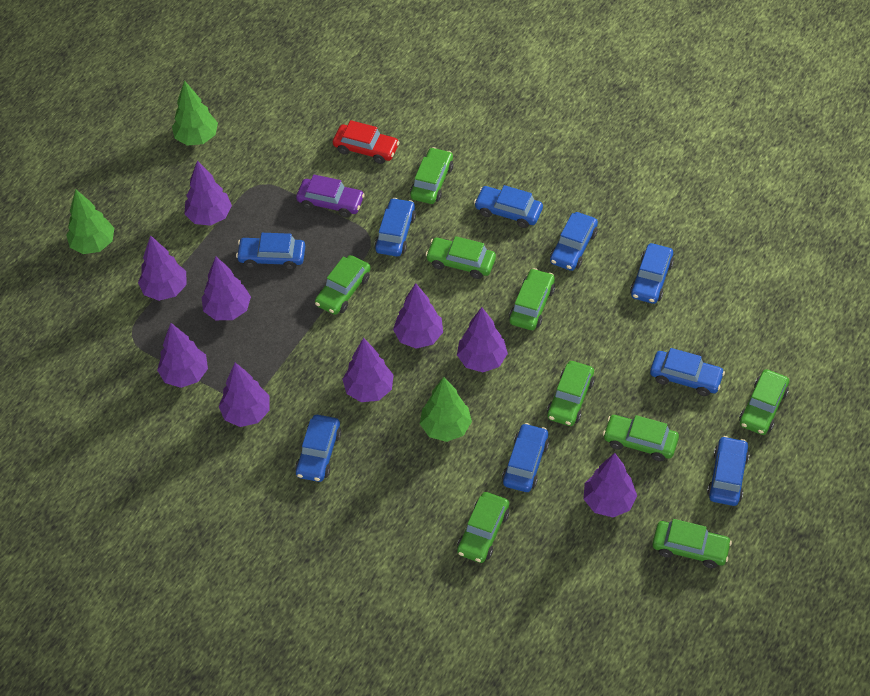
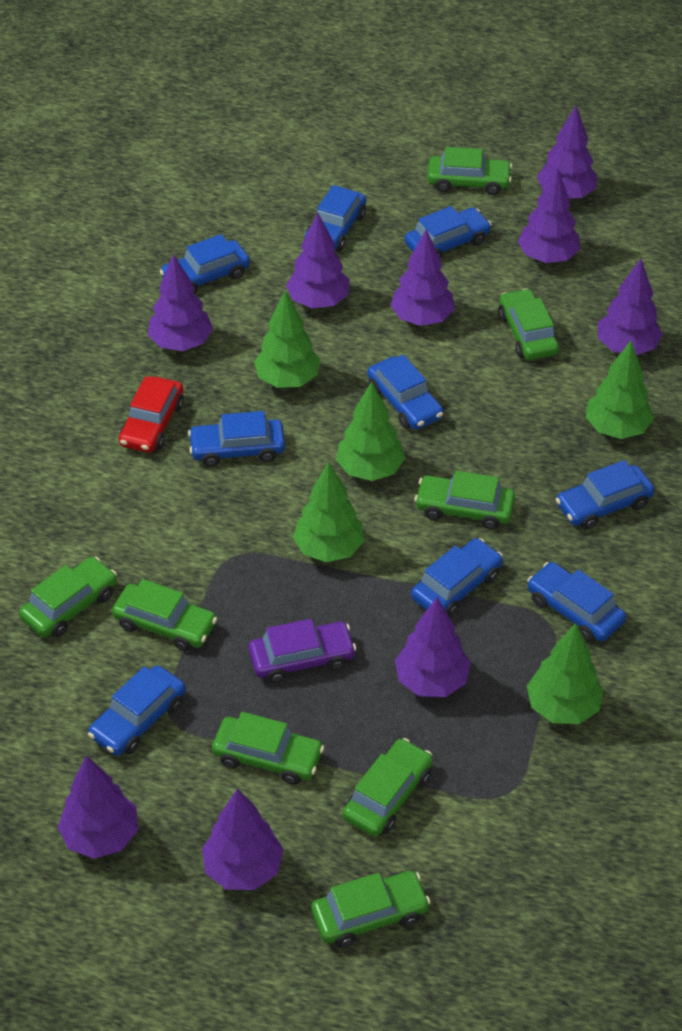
green car: 9 -> 8
green tree: 3 -> 5

